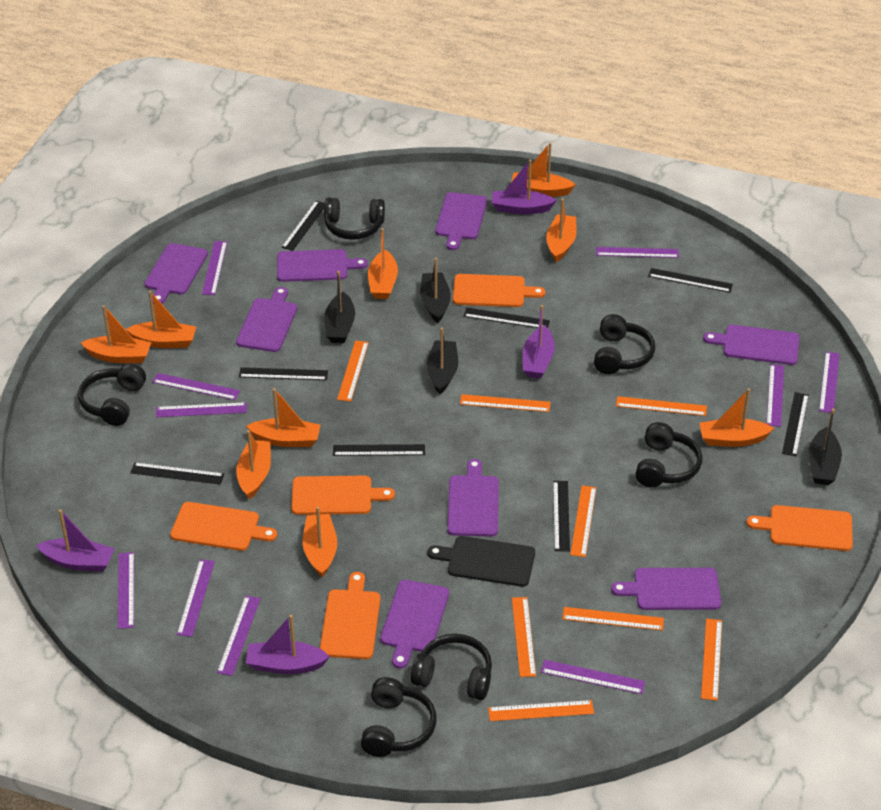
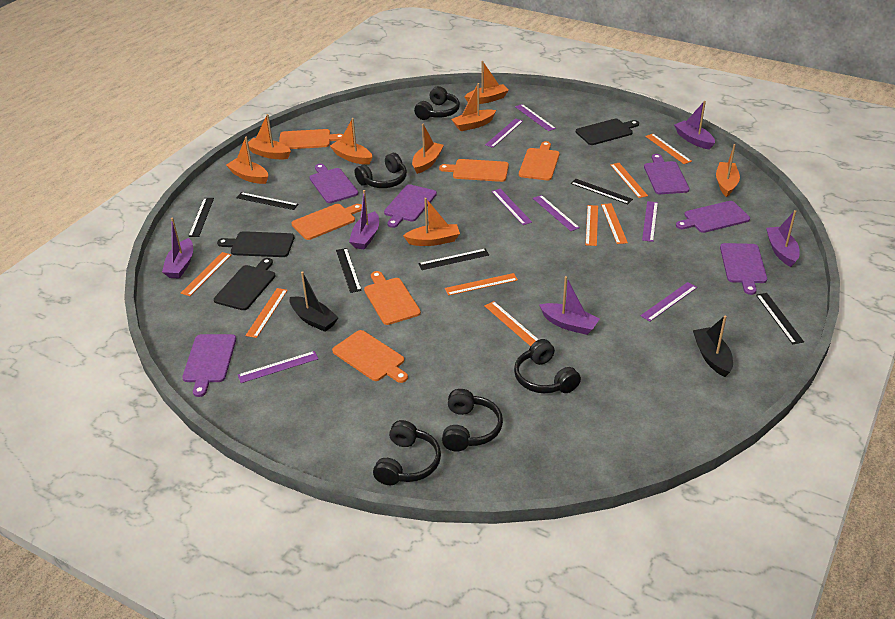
black boat: 4 -> 2
black cutting board: 1 -> 3
black headphones: 6 -> 5
black ruler: 8 -> 6
orange boat: 9 -> 8
orange cutting board: 5 -> 6
purple boat: 4 -> 5
purple cutting board: 8 -> 6
purple ruler: 10 -> 7

